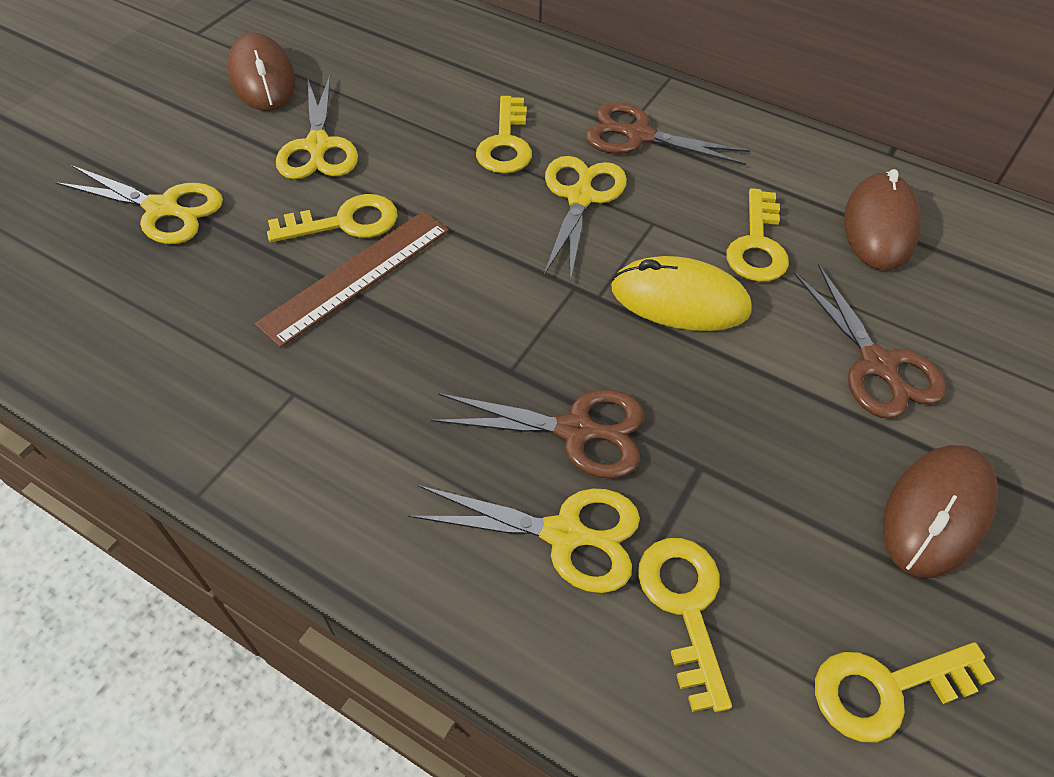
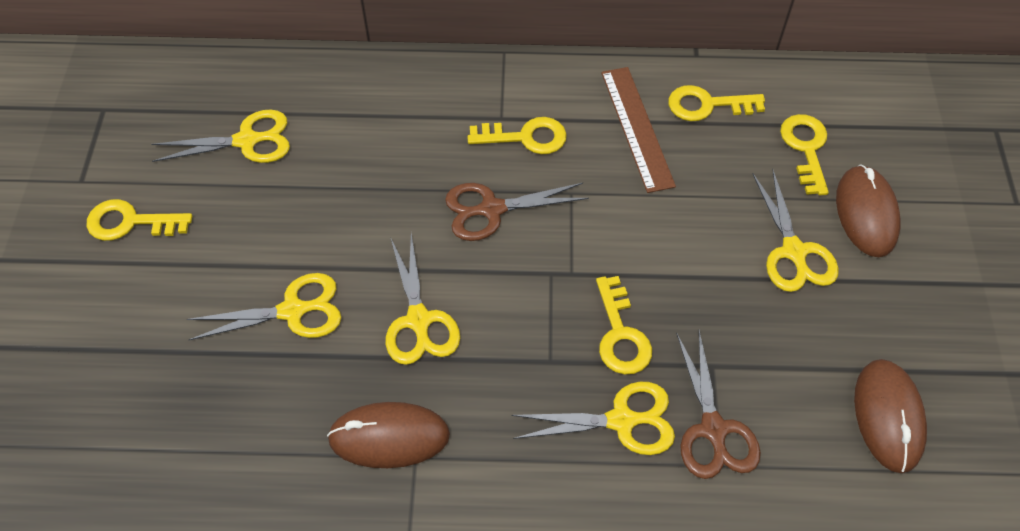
brown scissors: 3 -> 2
yellow mouse: 1 -> 0
yellow scissors: 4 -> 5

